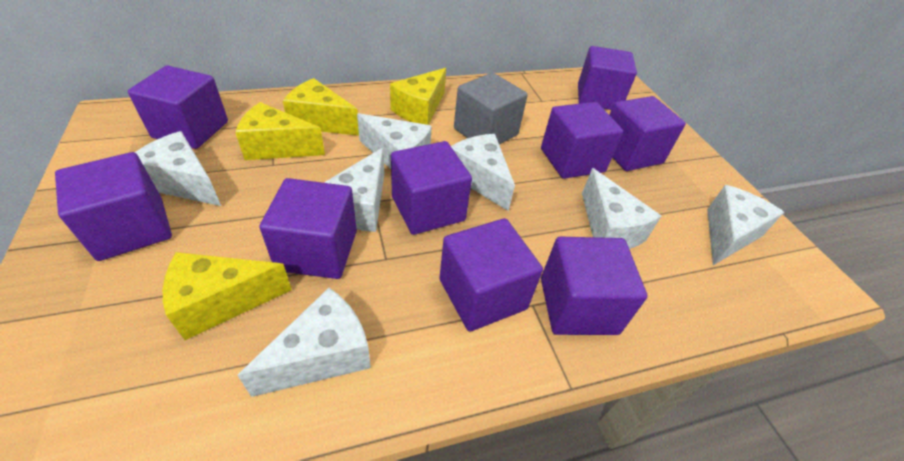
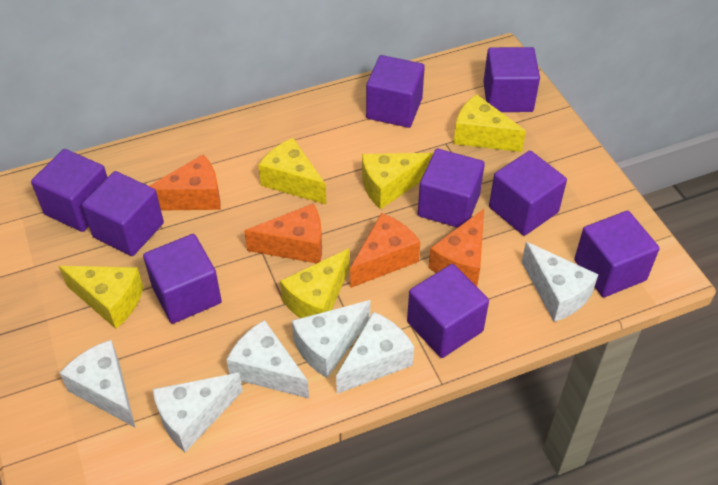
grey cube: 1 -> 0
orange cheese: 0 -> 4
white cheese: 7 -> 6
yellow cheese: 4 -> 5

